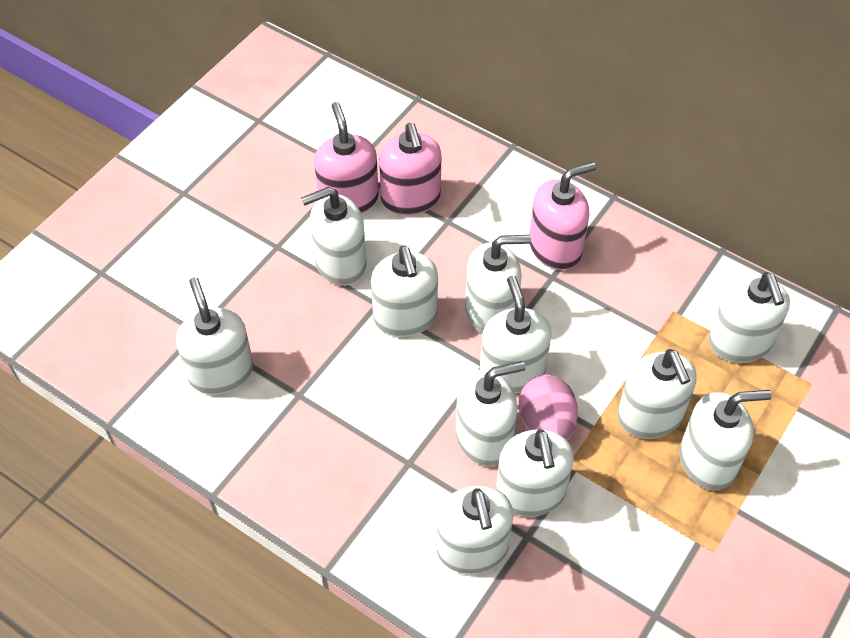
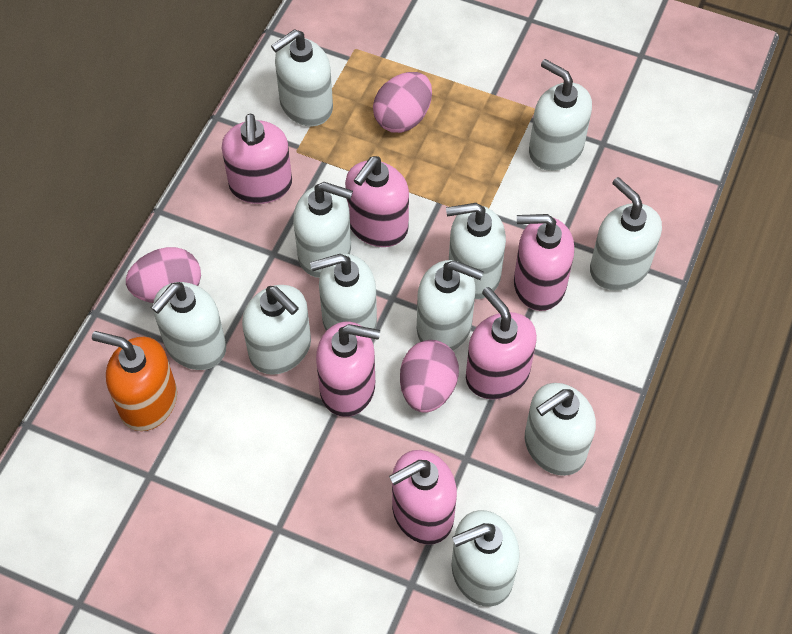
orange soap dispenser: 0 -> 1
pink egg: 1 -> 3
pink soap dispenser: 3 -> 6

